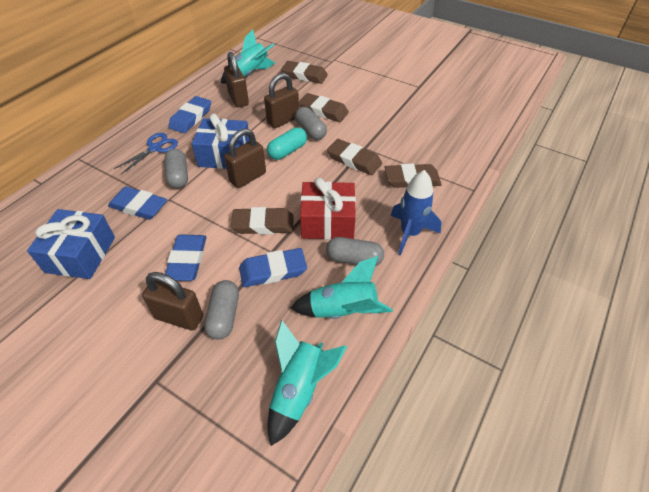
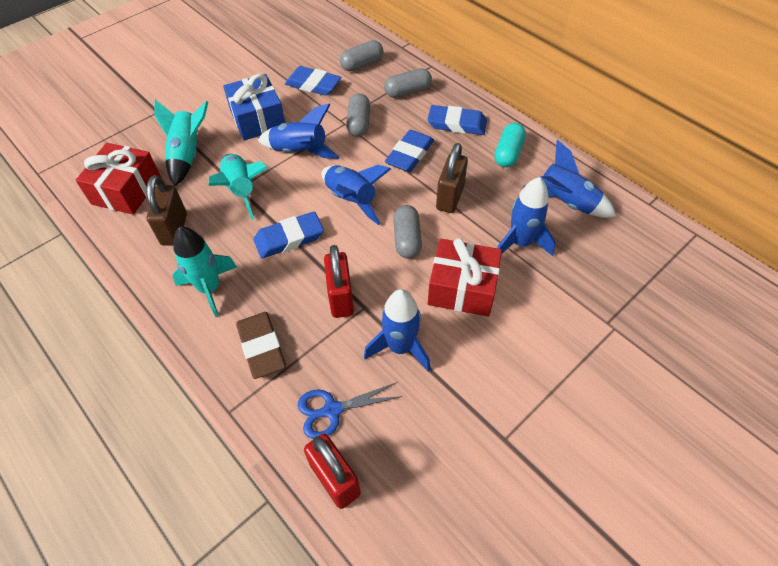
blue gift: 2 -> 1
blue rocket: 1 -> 5
brown eraser: 5 -> 1
brown padlock: 4 -> 2
red gift: 1 -> 2
red padlock: 0 -> 2

